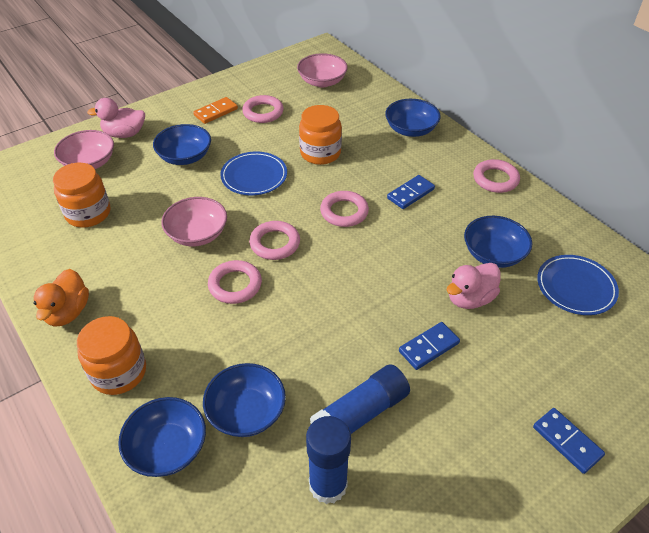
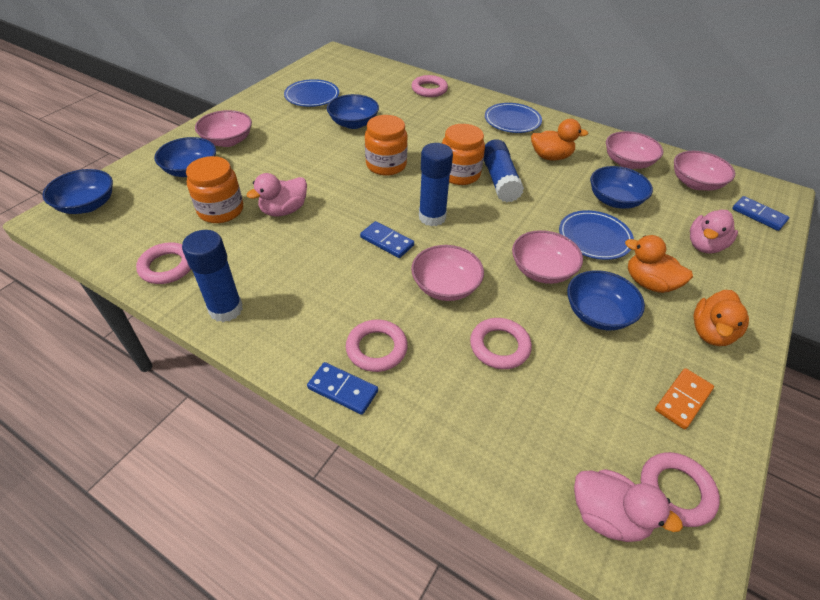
blue glue stick: 2 -> 3
blue plate: 2 -> 3
orange duck: 1 -> 3
pink bowl: 3 -> 5
pink duck: 2 -> 3

